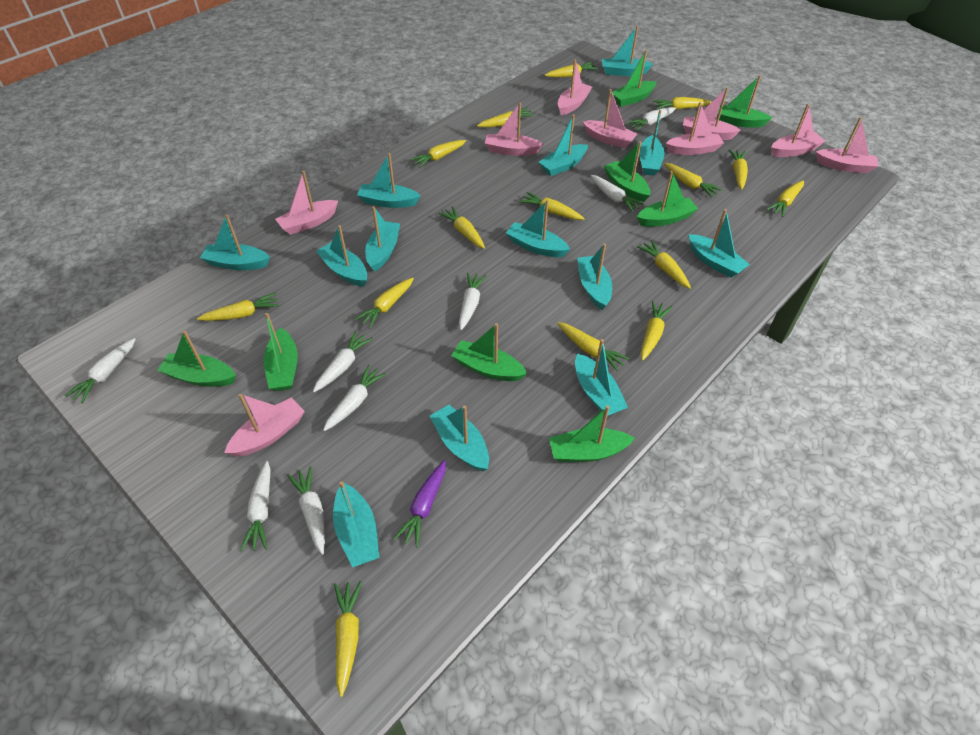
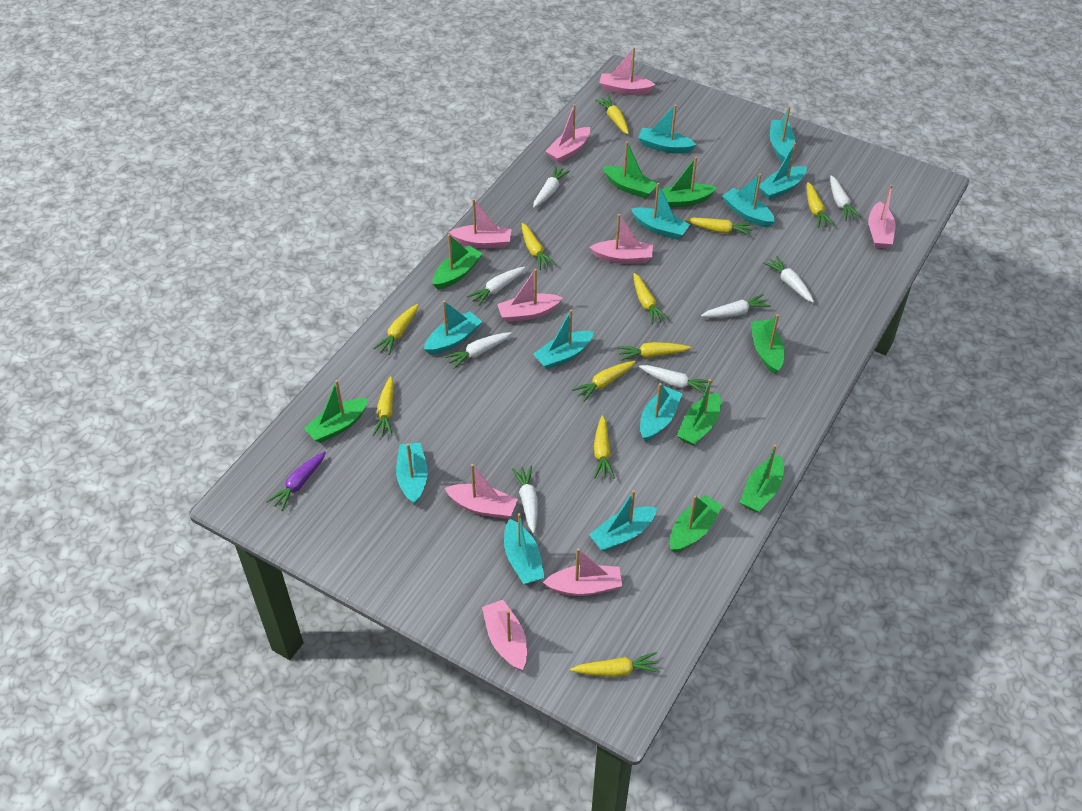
turquoise boat: 13 -> 11
yellow carrot: 15 -> 11

